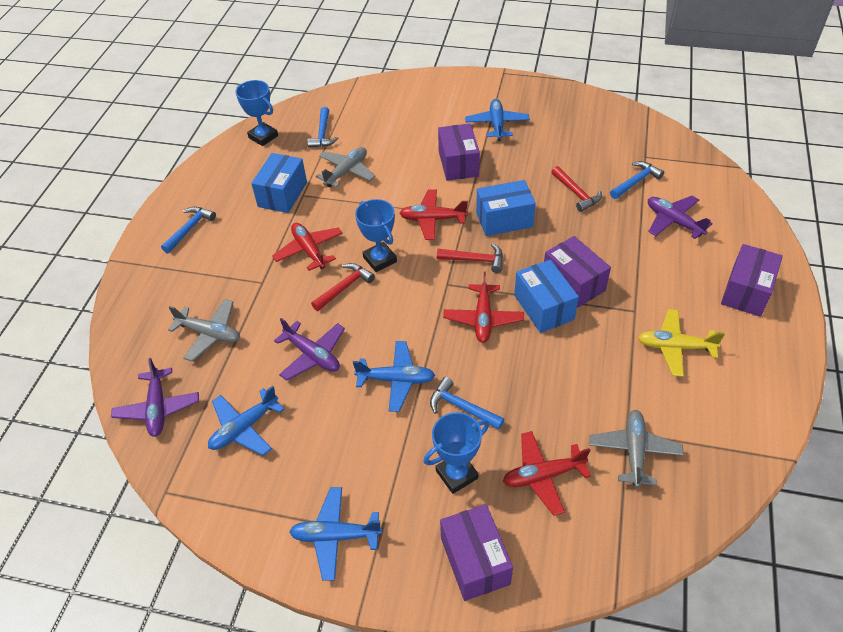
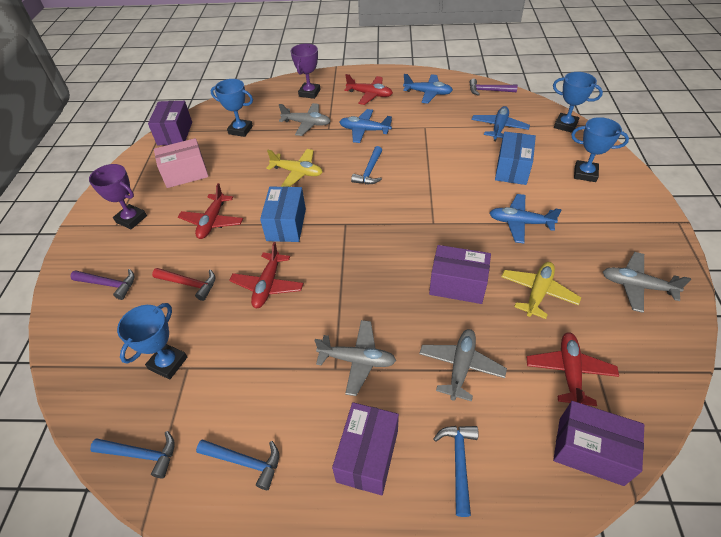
blue box: 3 -> 2
blue trophy: 3 -> 4
grey plane: 3 -> 4
pink box: 0 -> 1
purple hammer: 0 -> 2
purple plane: 3 -> 0
purple trophy: 0 -> 2
red hammer: 3 -> 1
yellow plane: 1 -> 2

